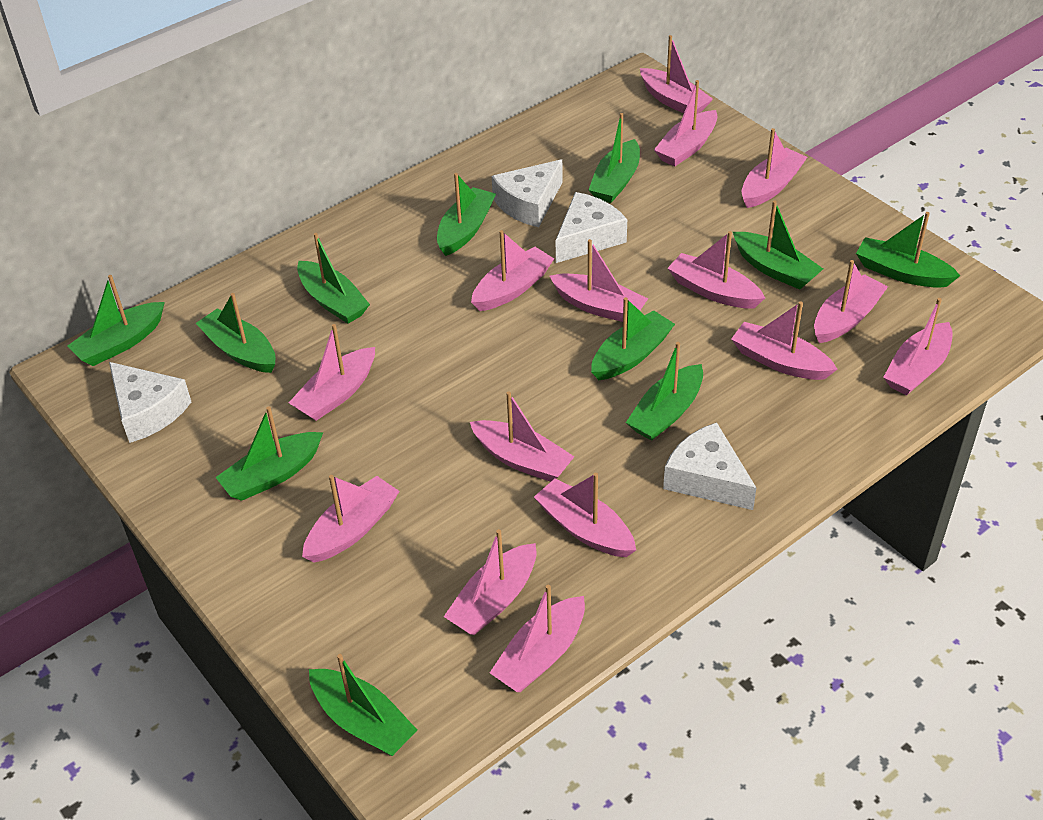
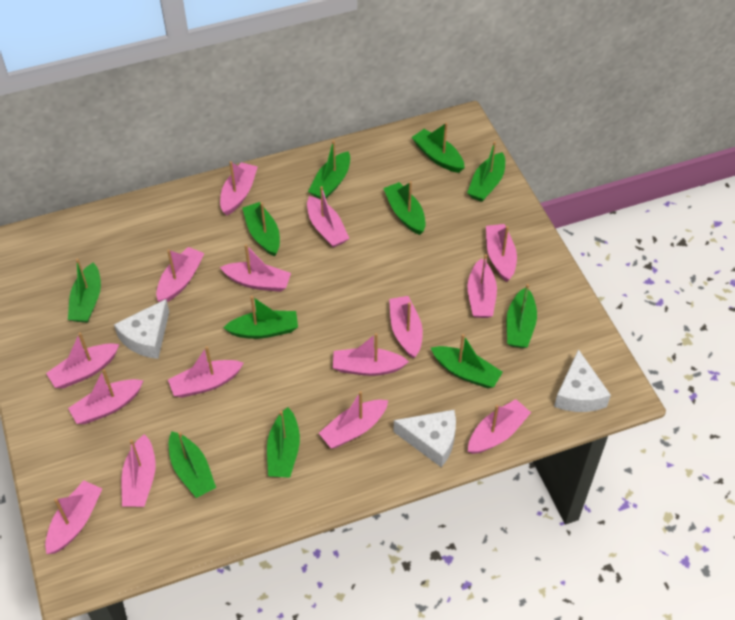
white cheese: 4 -> 3

